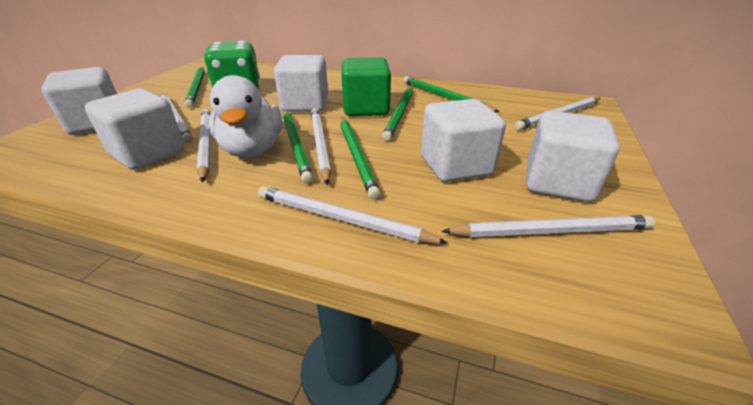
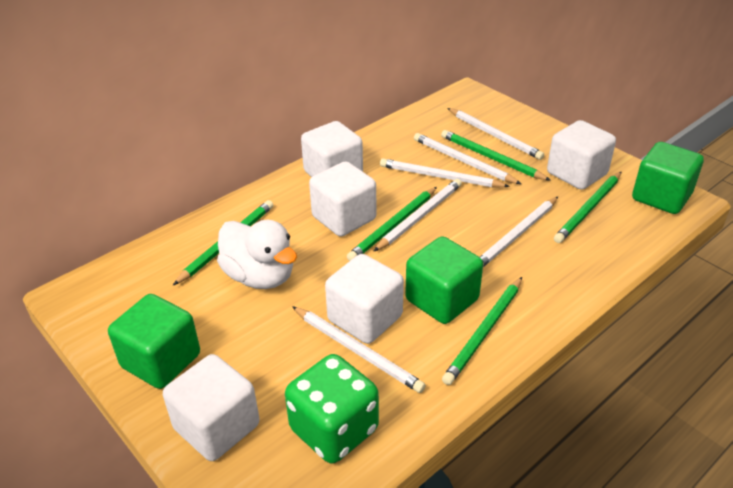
green cube: 1 -> 3

